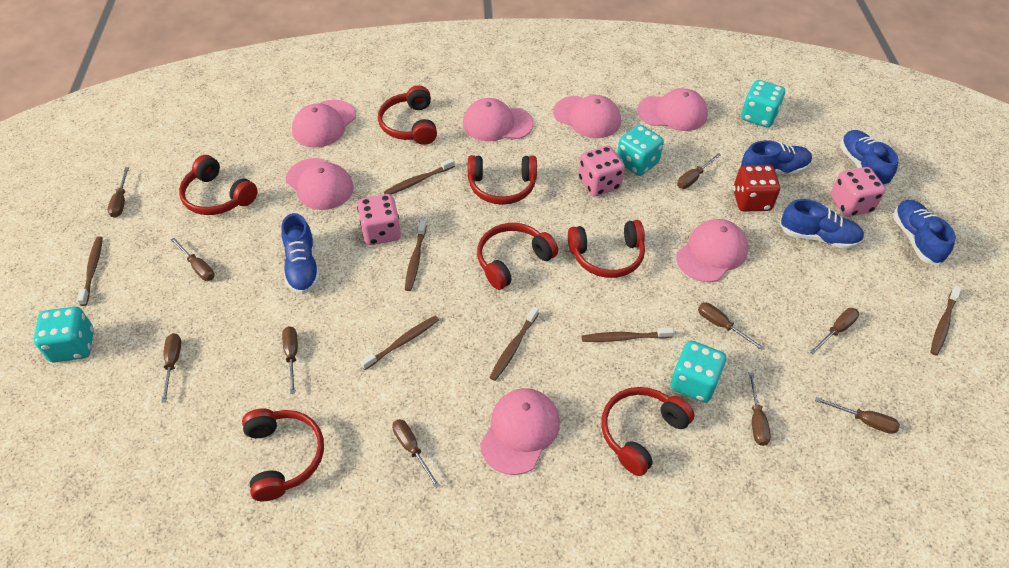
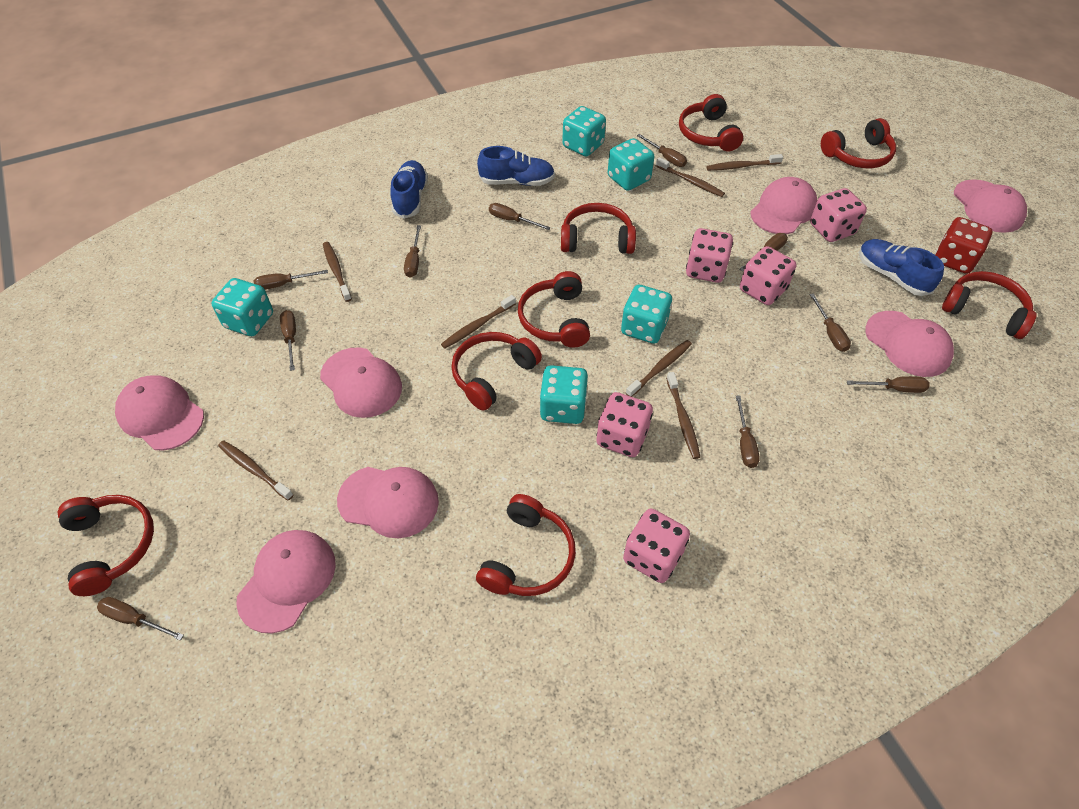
blue shoe: 5 -> 3
pink dice: 3 -> 5
red headphones: 7 -> 8
turquoise dice: 4 -> 5

